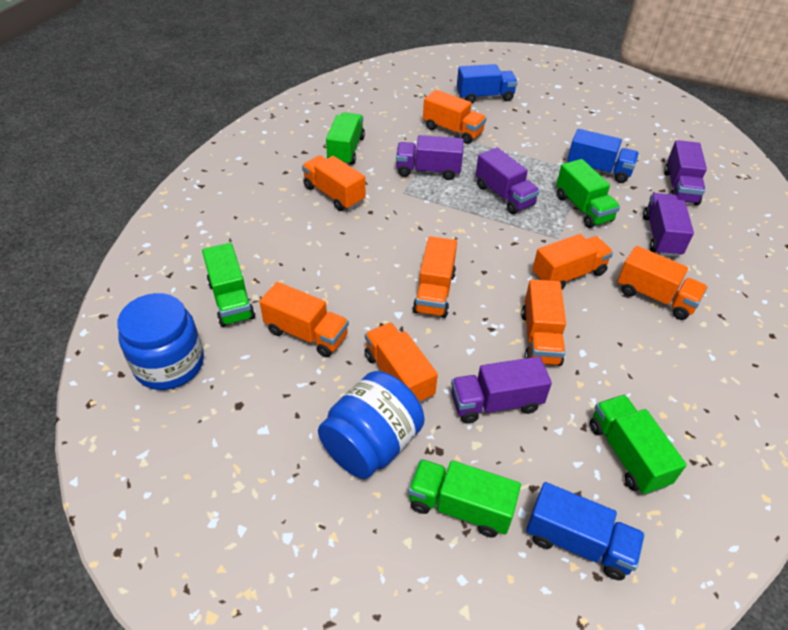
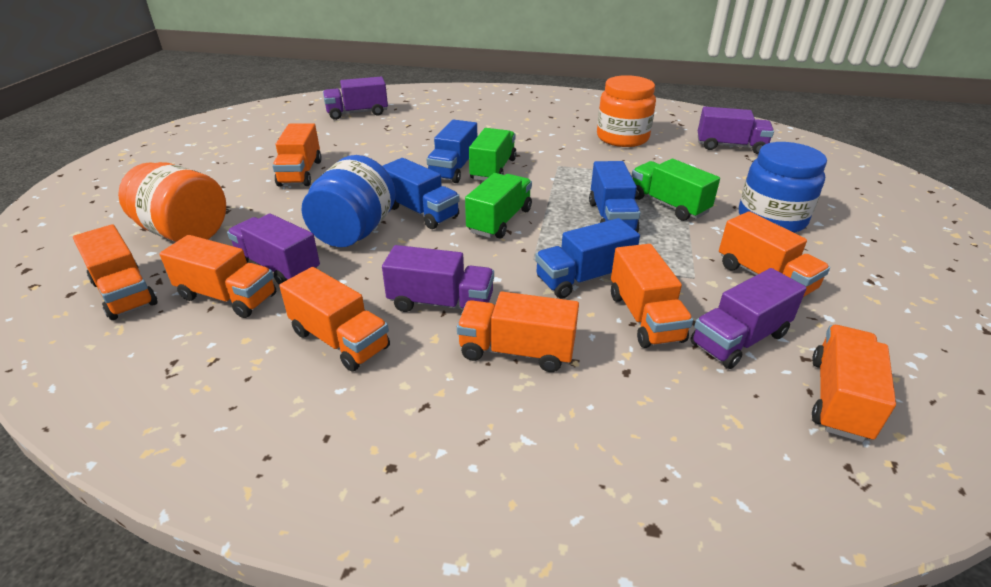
blue truck: 3 -> 4
green truck: 5 -> 3
orange jar: 0 -> 2

